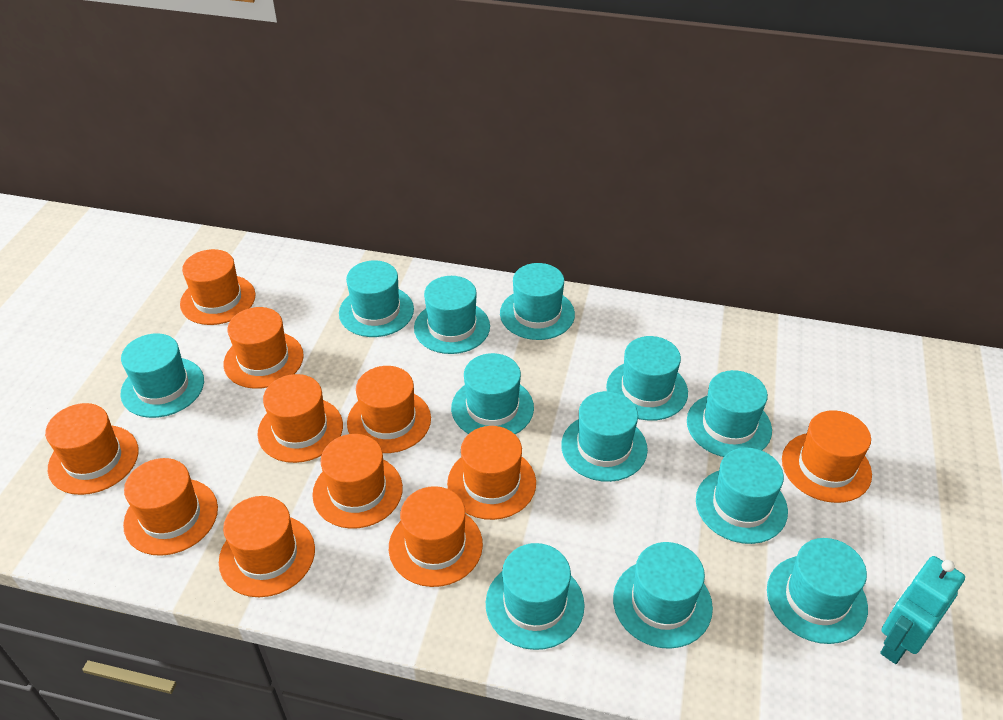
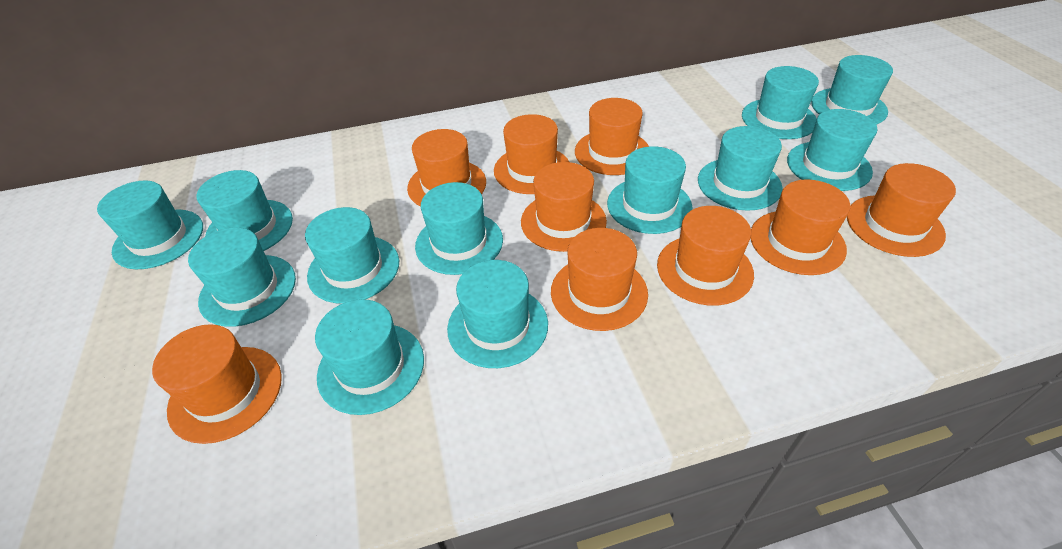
orange hat: 11 -> 9
turquoise robot: 1 -> 0

